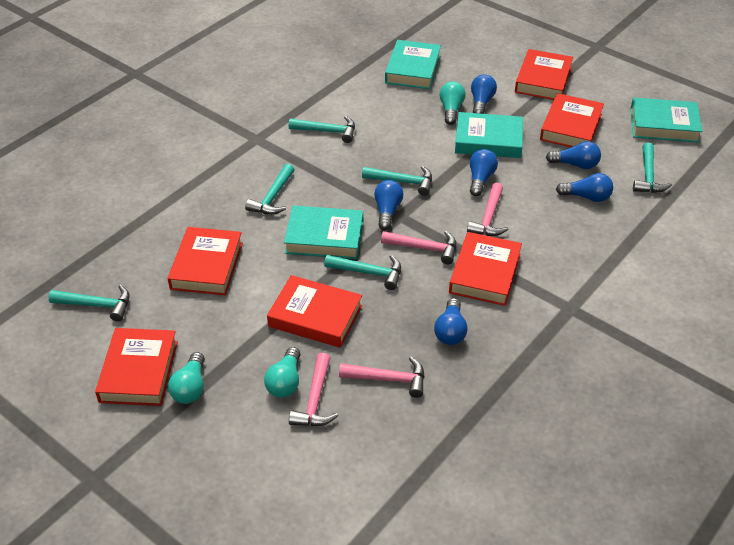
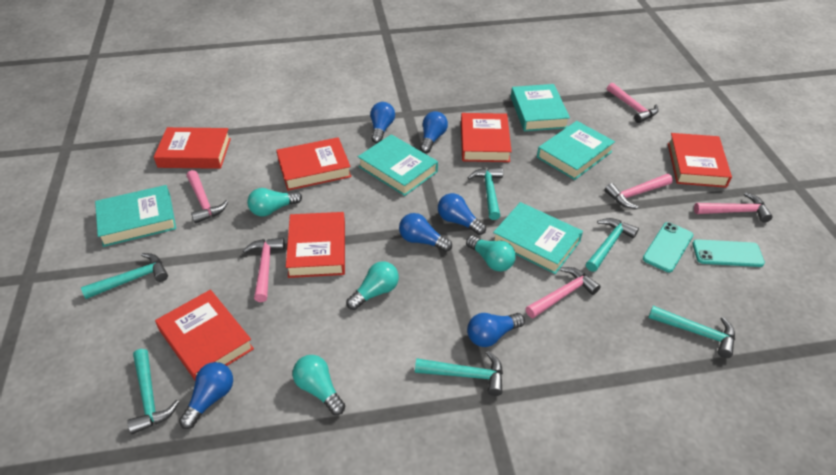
pink hammer: 4 -> 6
turquoise book: 4 -> 5
turquoise light bulb: 3 -> 4
turquoise phone: 0 -> 2

